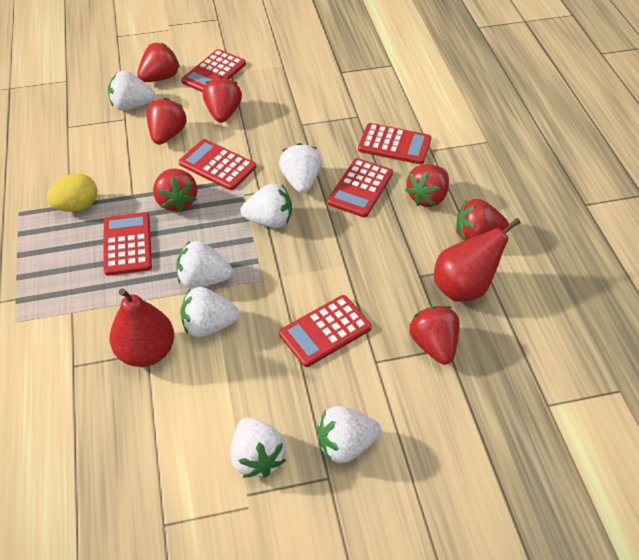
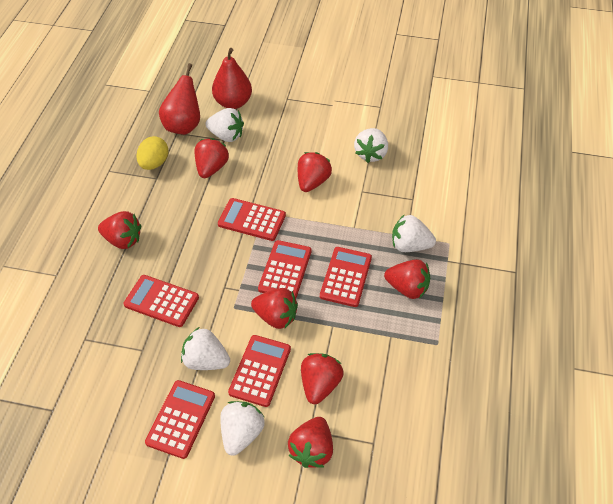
white strawberry: 7 -> 5

